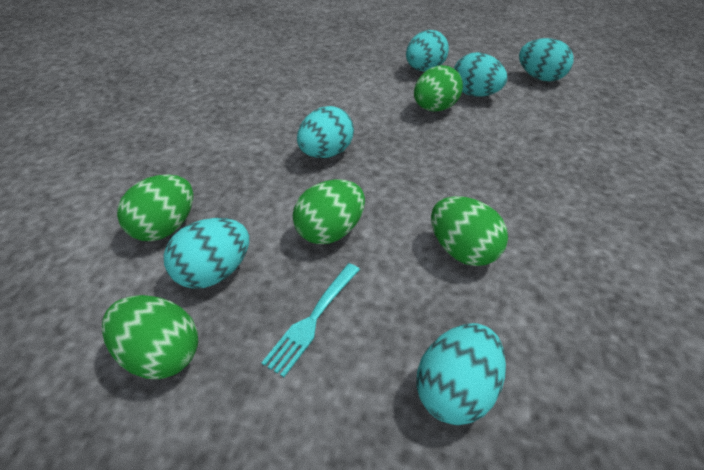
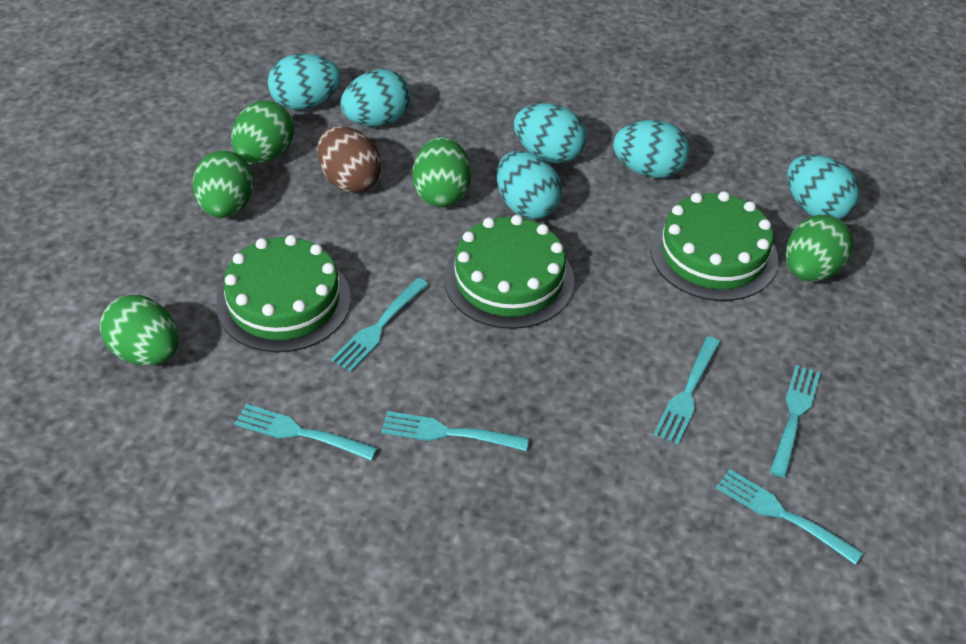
brown egg: 0 -> 1
green cake: 0 -> 3
turquoise fork: 1 -> 6

